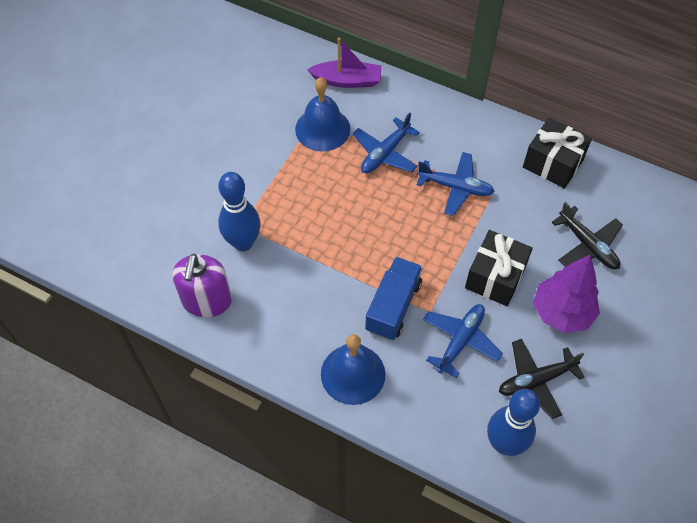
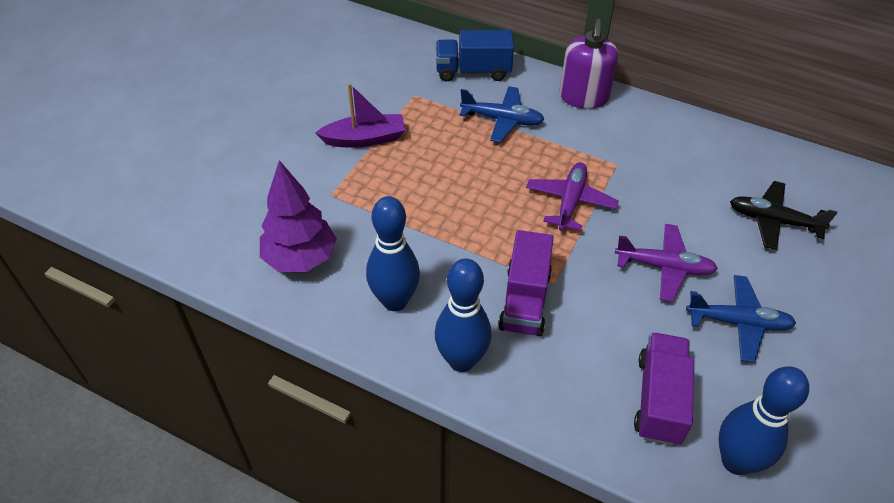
black gift: 2 -> 0
black plane: 2 -> 1
blue bell: 2 -> 0
blue bowling pin: 2 -> 3
blue plane: 3 -> 2
purple plane: 0 -> 2
purple truck: 0 -> 2

